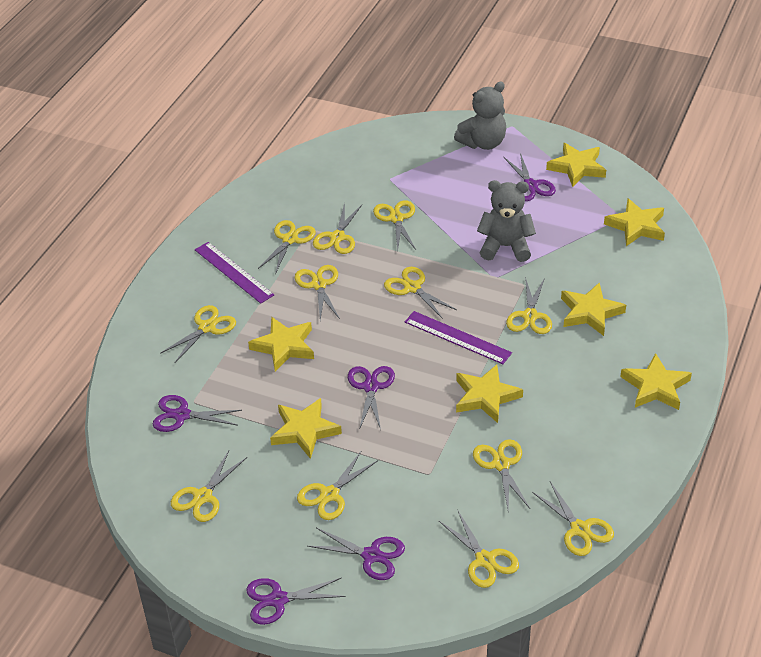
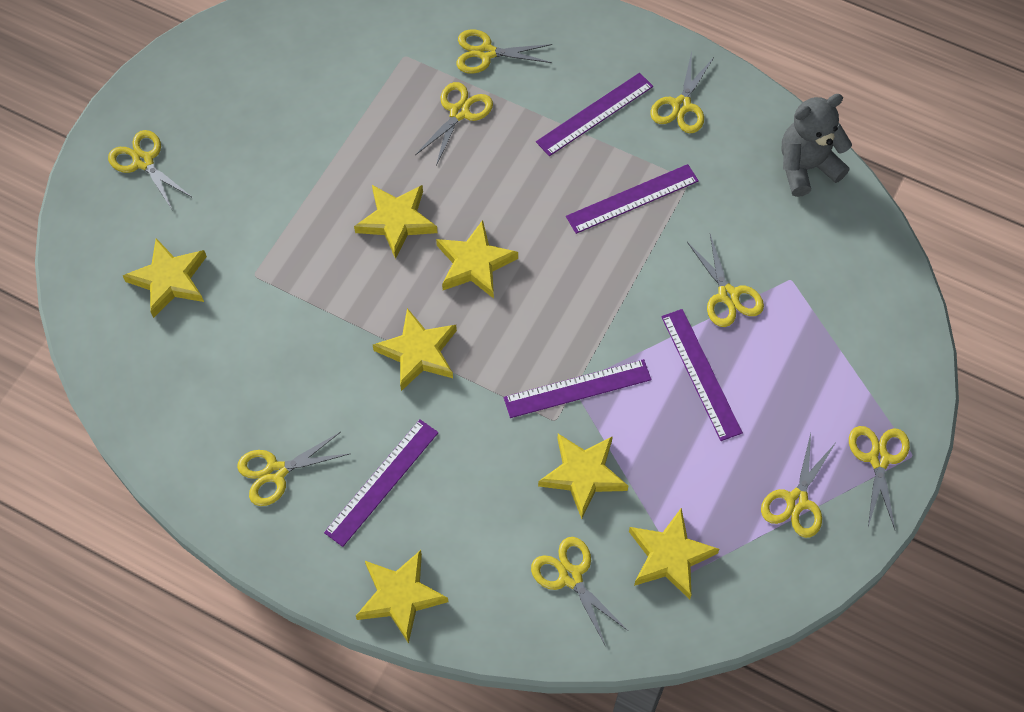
grey teddy bear: 2 -> 1
purple ruler: 2 -> 5
purple scissors: 5 -> 0
yellow scissors: 12 -> 9

